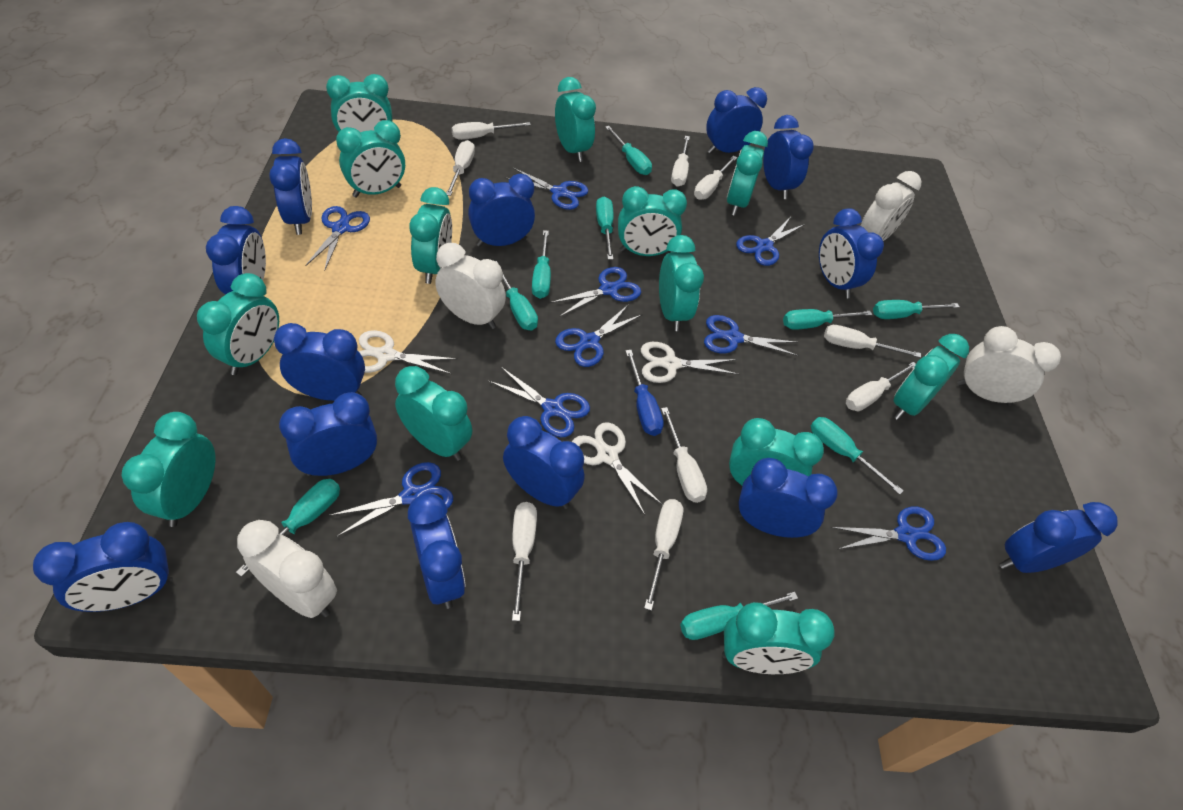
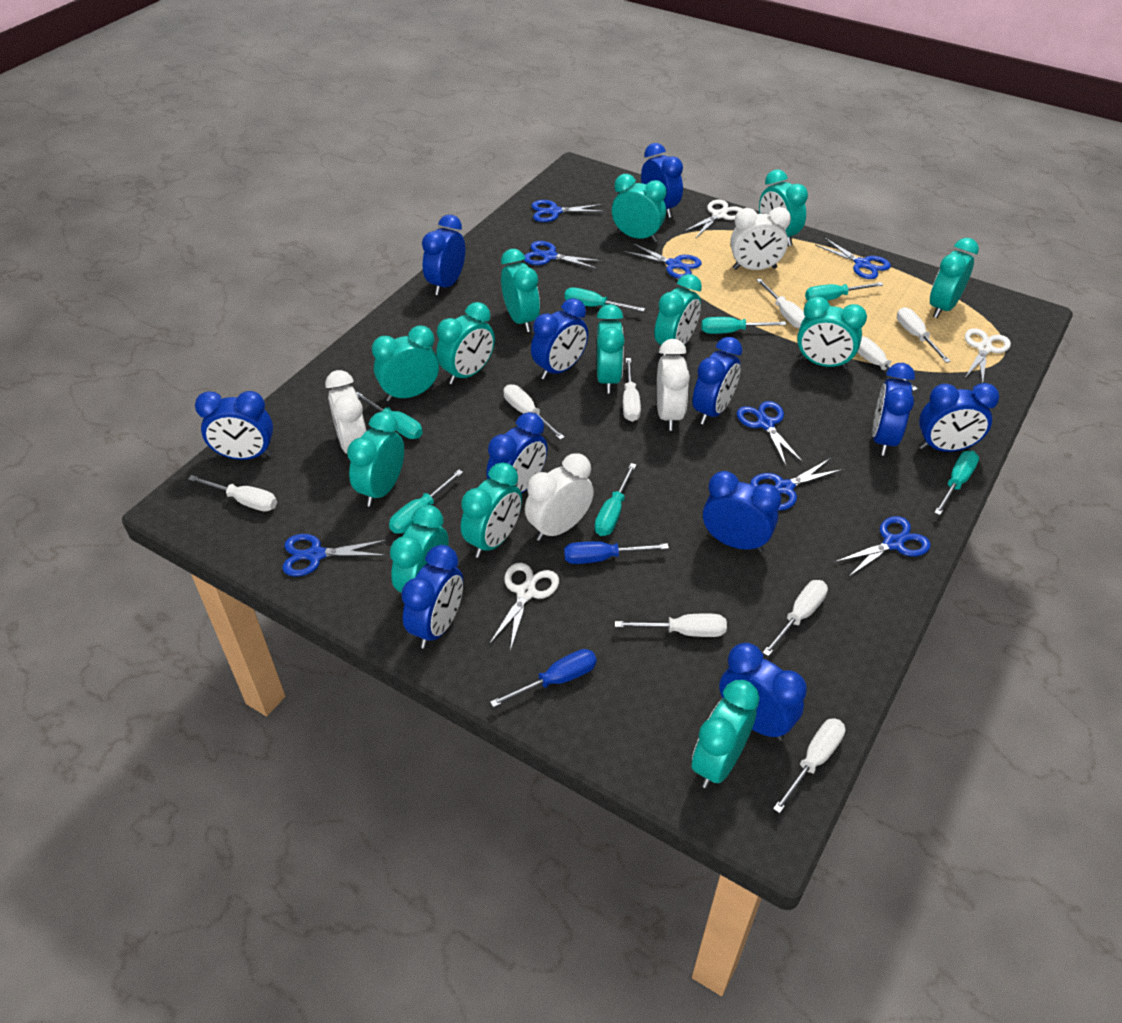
blue clock: 13 -> 11
blue scissors: 9 -> 8
blue screwdriver: 1 -> 2
turquoise screwdriver: 9 -> 7

